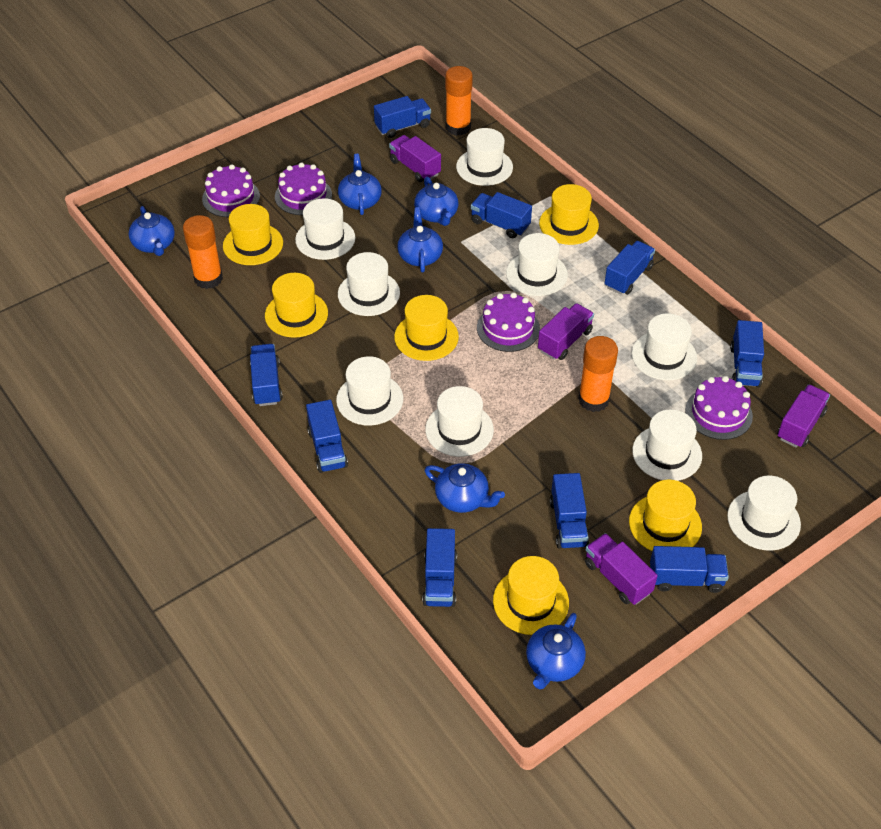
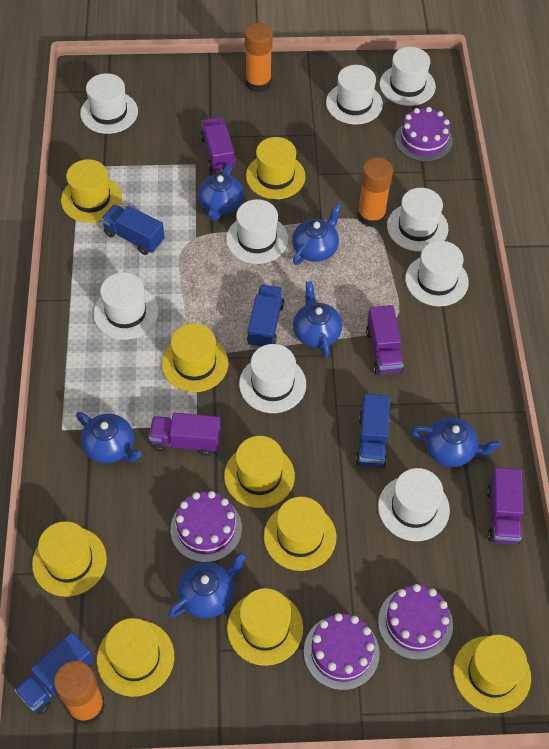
blue truck: 9 -> 4
yellow hat: 6 -> 9

